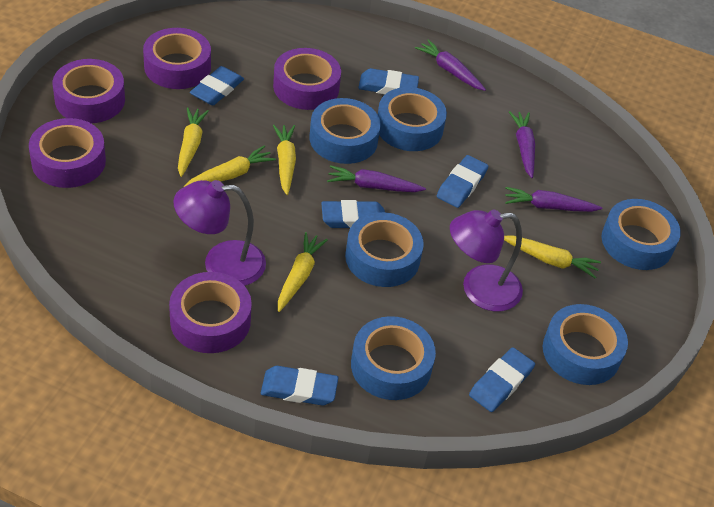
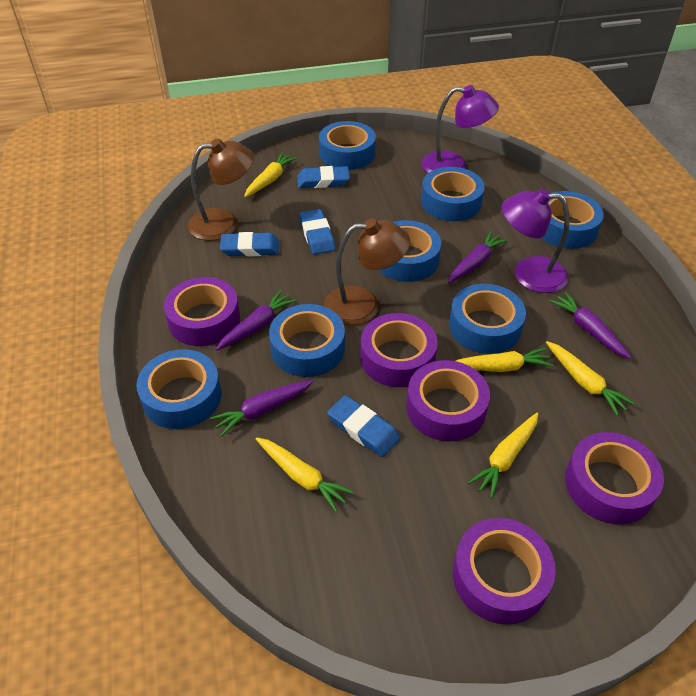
blue eraser: 6 -> 4
blue tape: 6 -> 7
brown lamp: 0 -> 2

